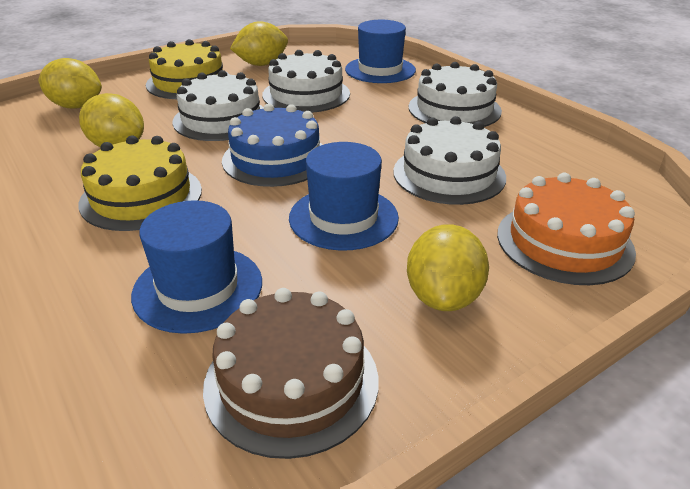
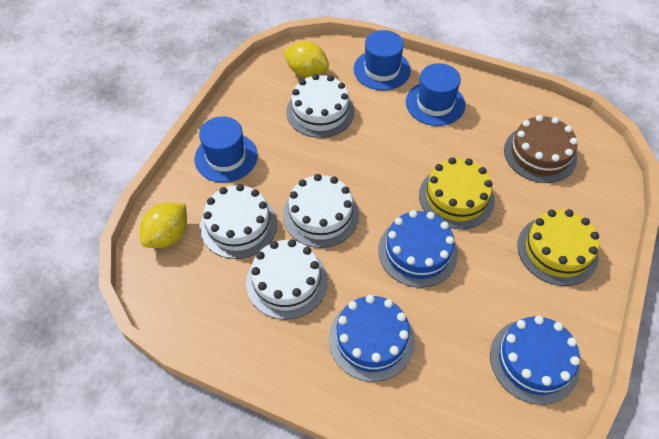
blue cake: 1 -> 3
orange cake: 1 -> 0
yellow lemon: 4 -> 2

